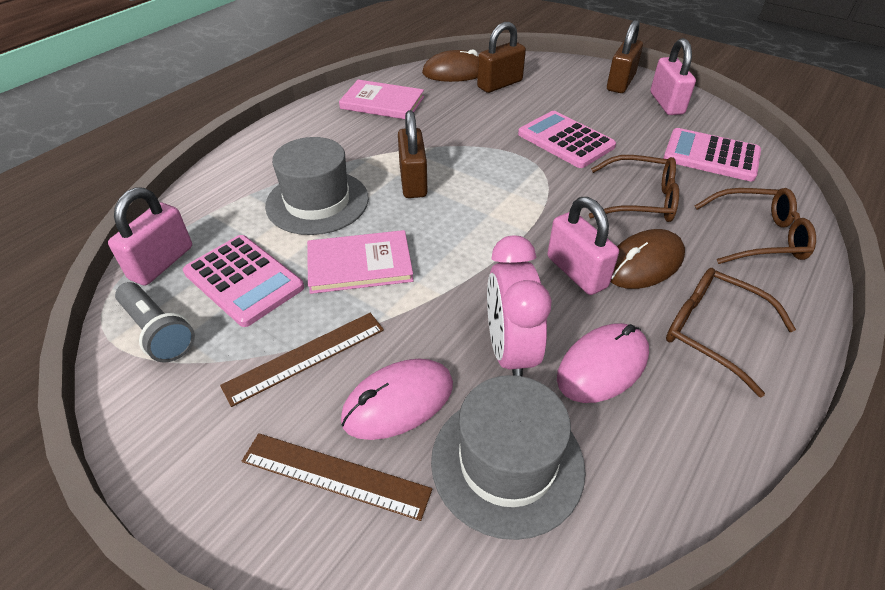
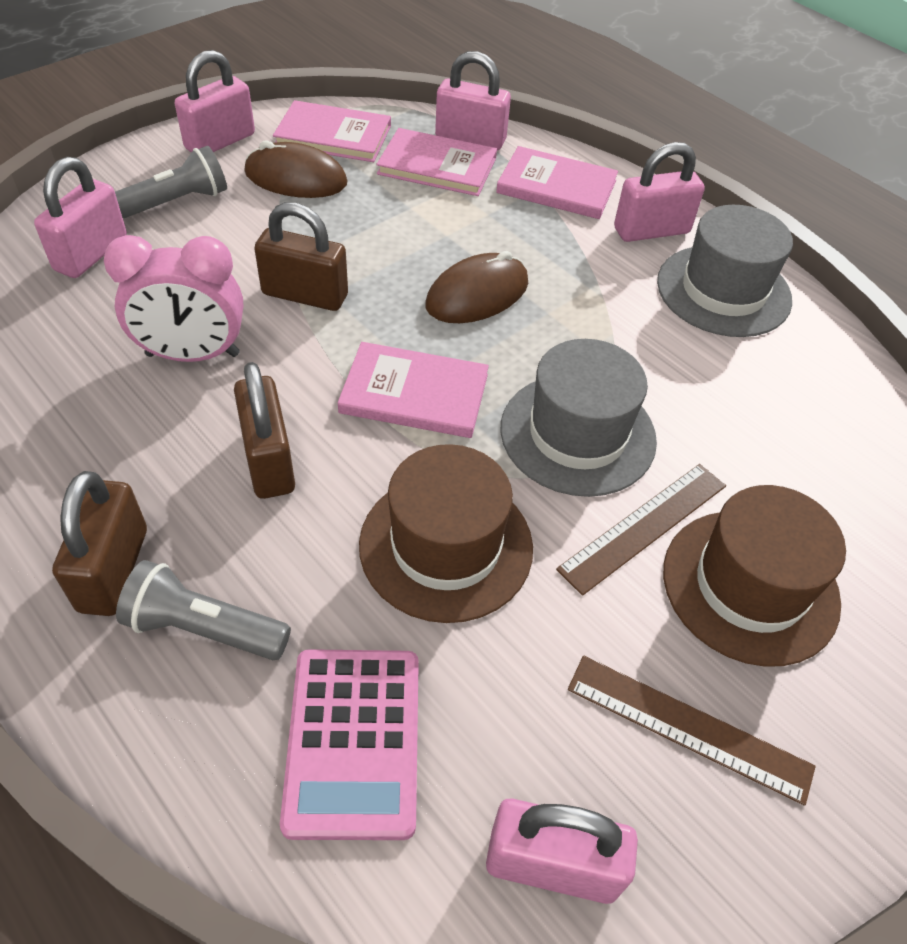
brown glasses: 3 -> 0
brown hat: 0 -> 2
grey flashlight: 1 -> 2
pink book: 2 -> 4
pink calculator: 3 -> 1
pink mouse: 2 -> 0
pink padlock: 3 -> 5

